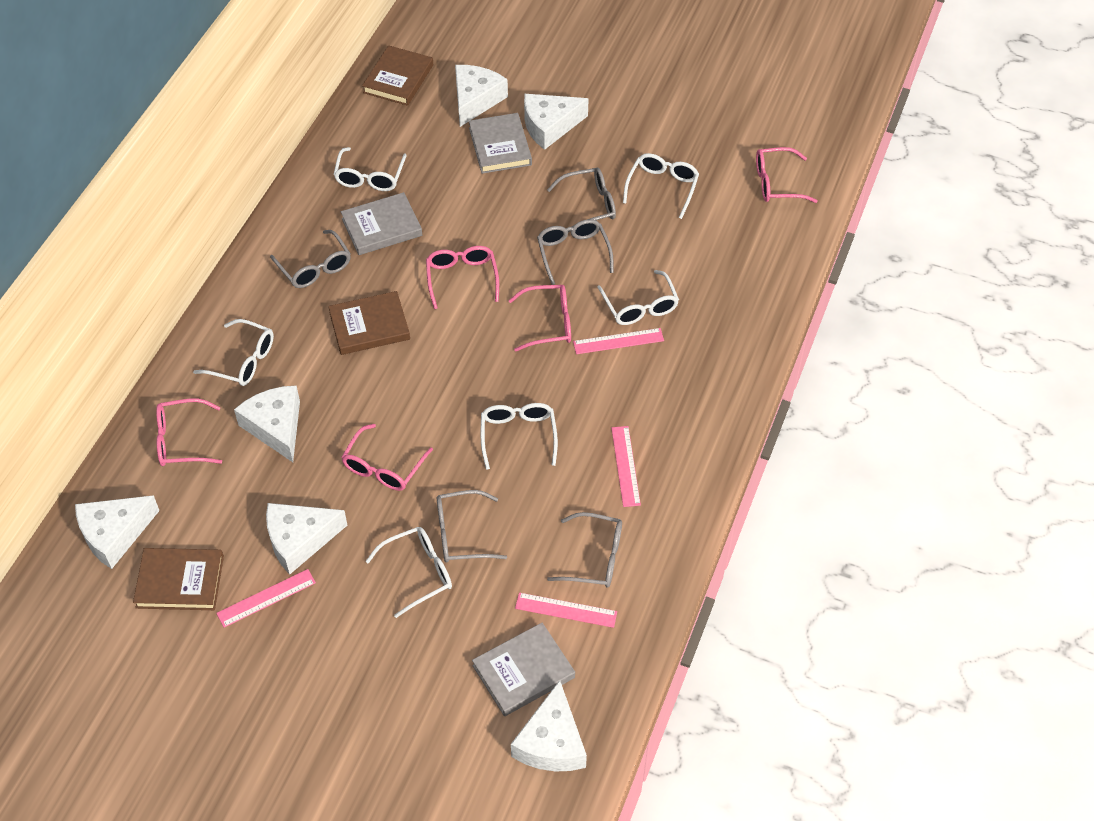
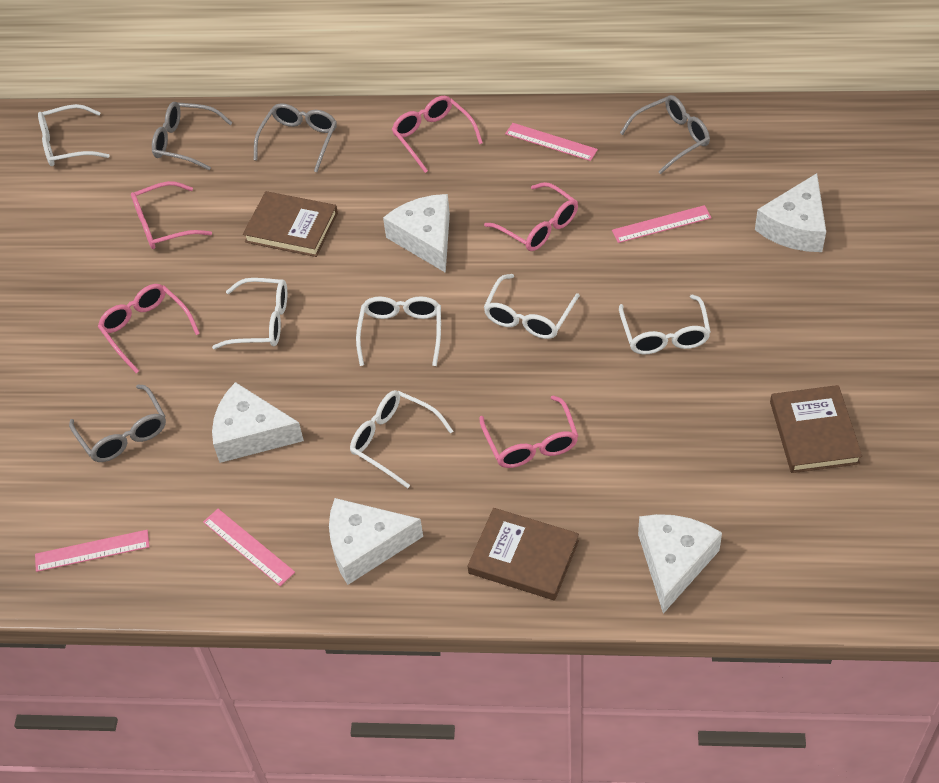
grey book: 3 -> 0
grey glasses: 5 -> 4
white cheese: 6 -> 5

